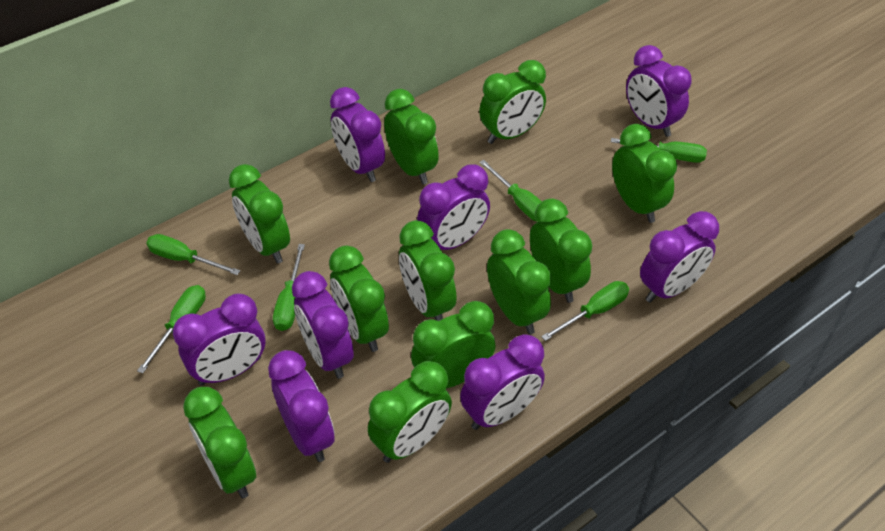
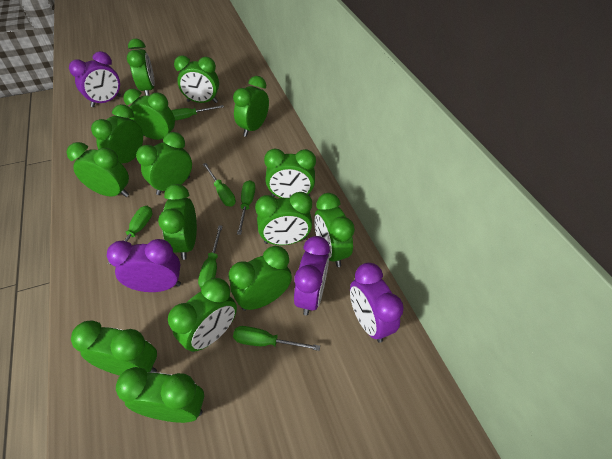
green clock: 11 -> 15
purple clock: 8 -> 4

